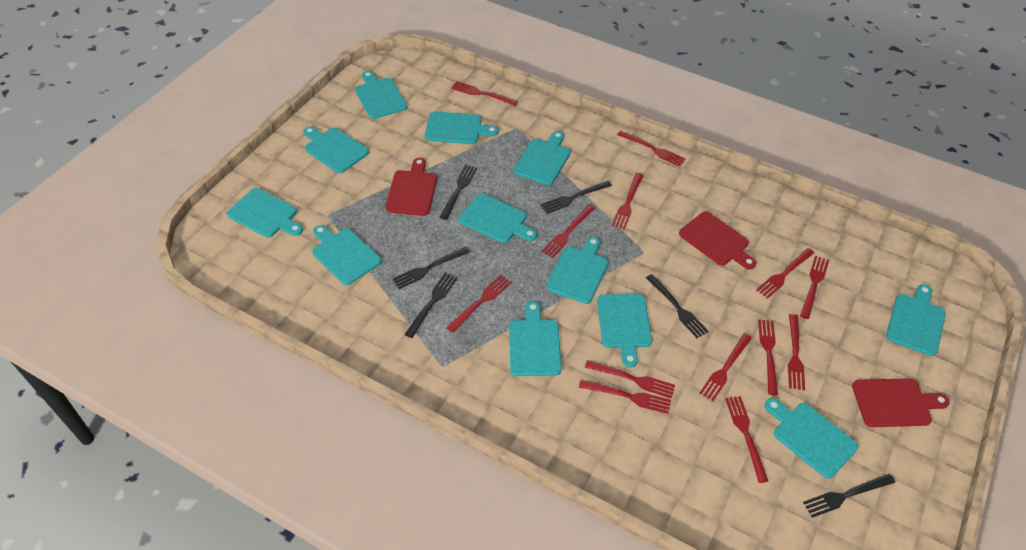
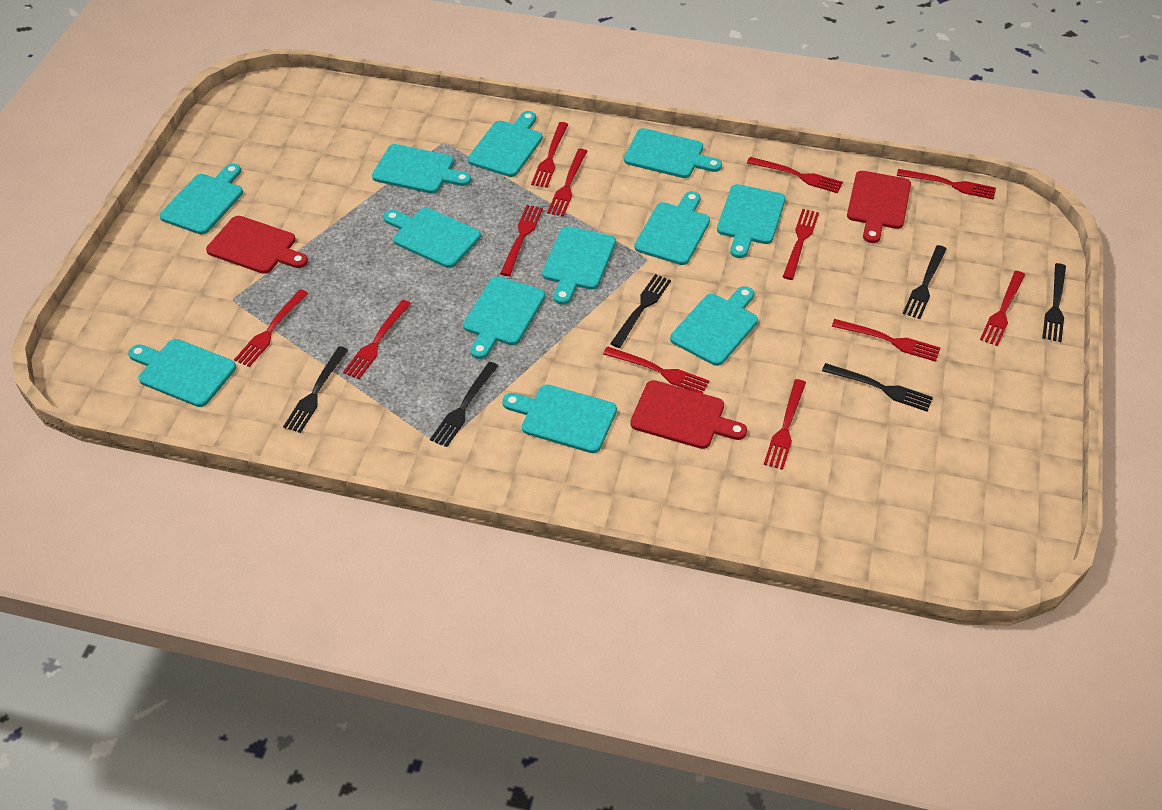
red fork: 13 -> 12

